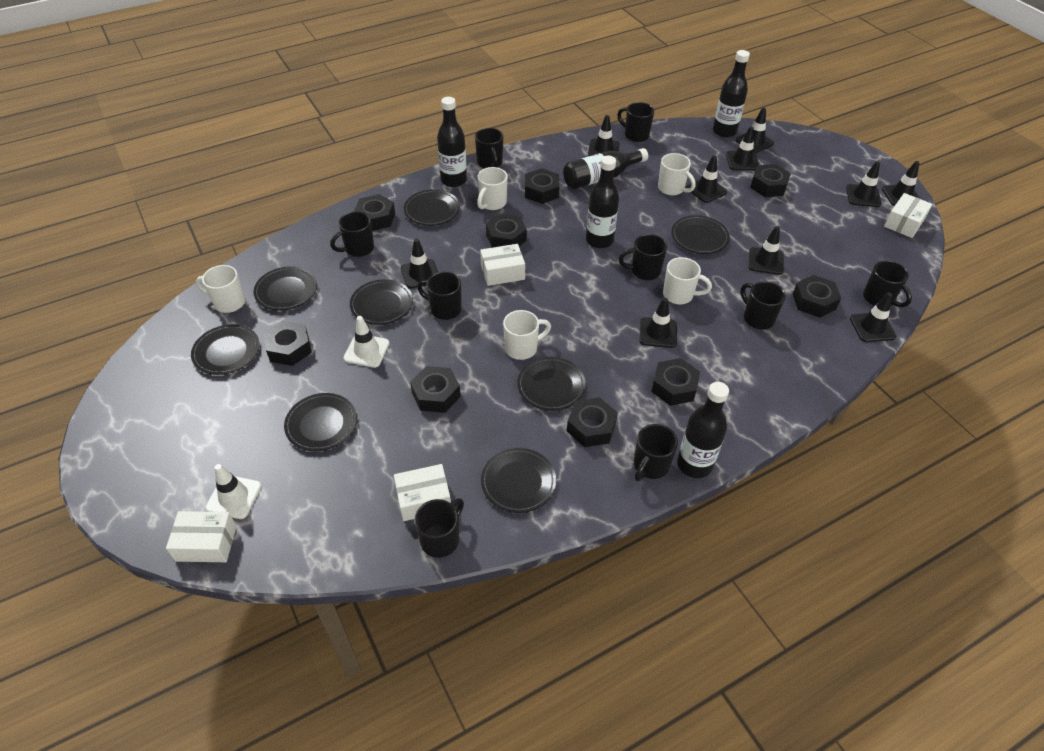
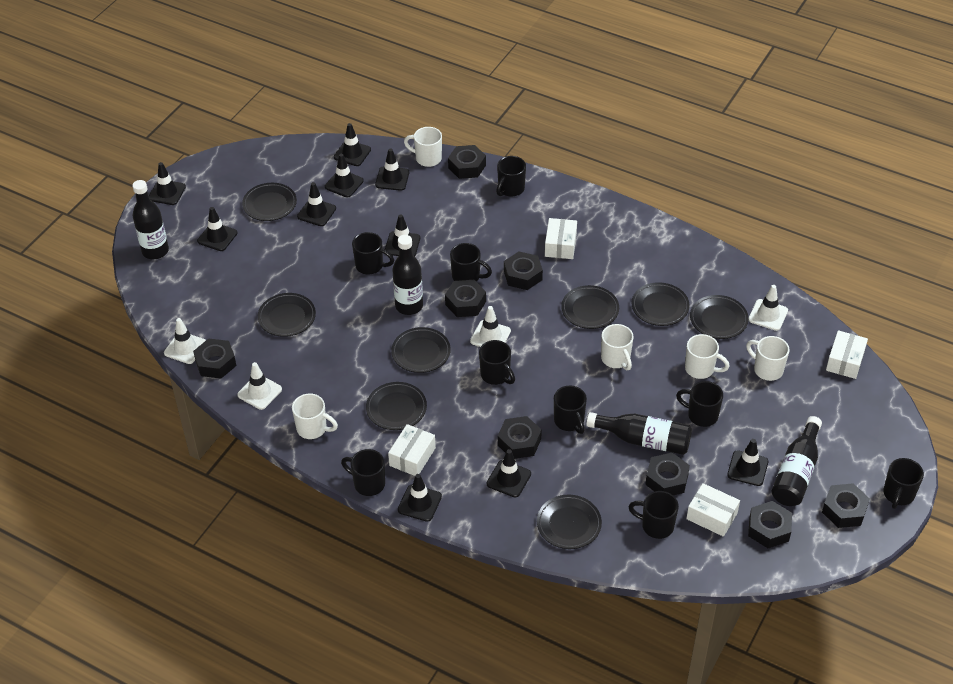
black bottle: 5 -> 4
black nut: 9 -> 8
white traffic cone: 2 -> 4

